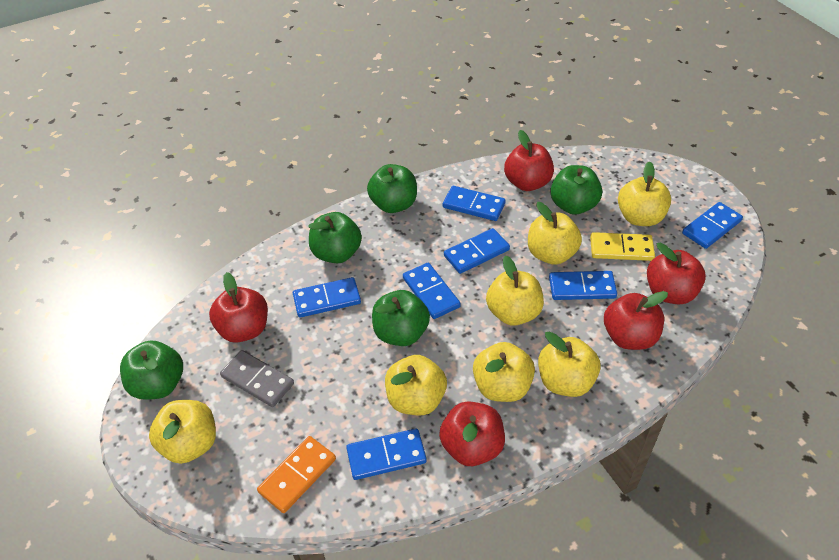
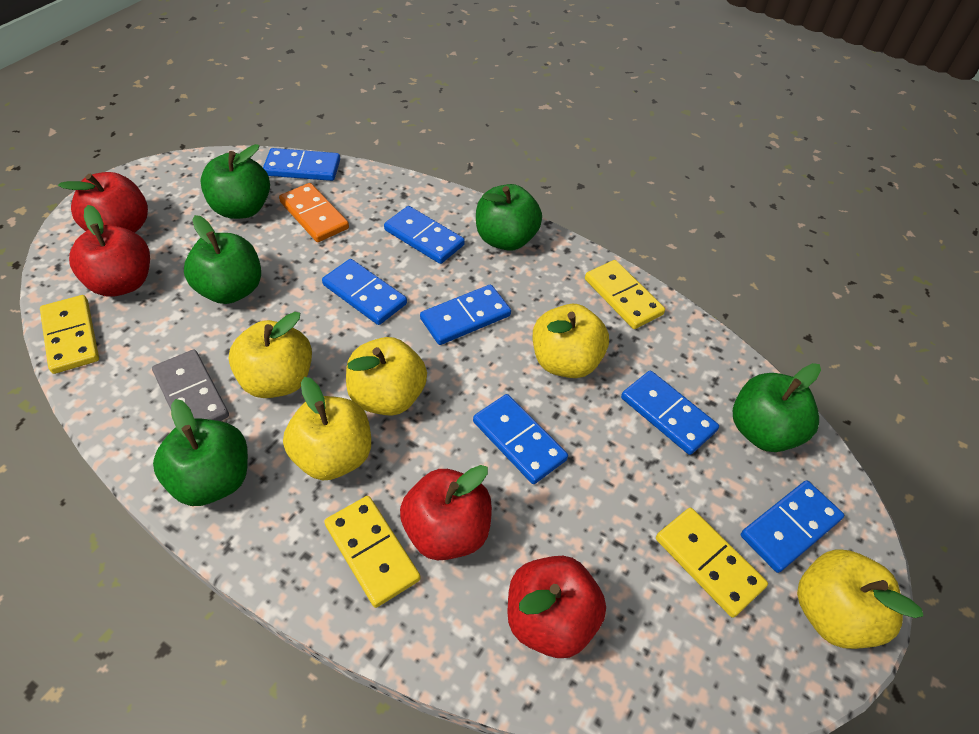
red apple: 5 -> 4
yellow apple: 7 -> 5
yellow domino: 1 -> 4

